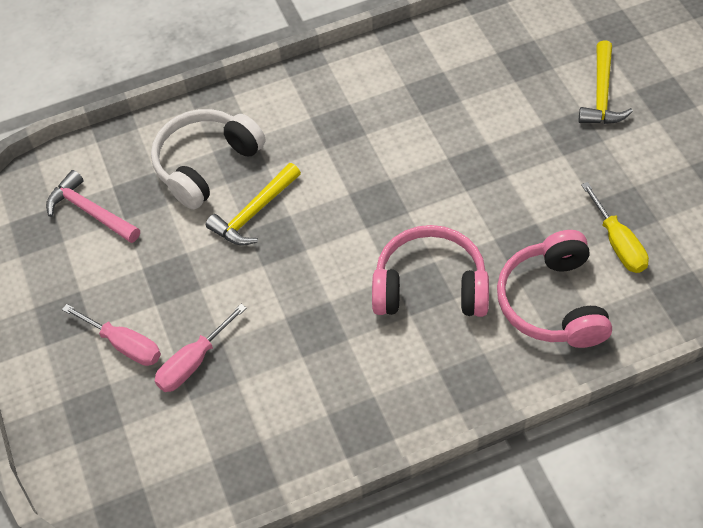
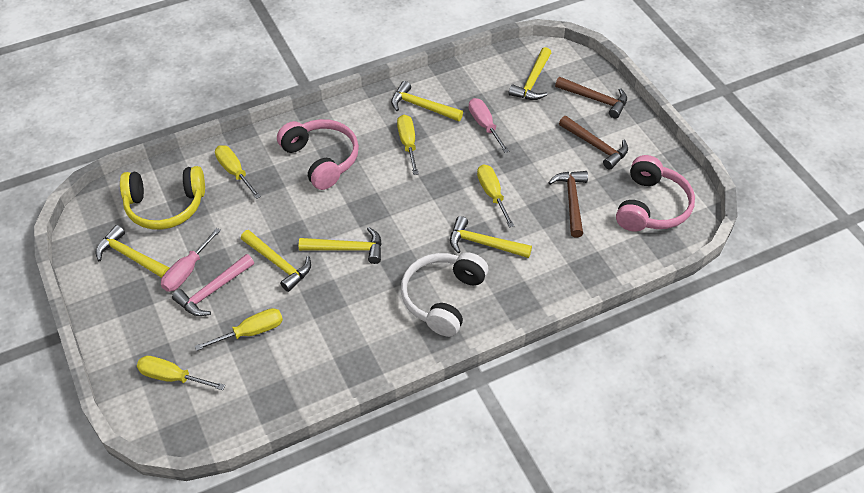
brown hammer: 0 -> 3
yellow hammer: 2 -> 6
yellow headphones: 0 -> 1
yellow screwdriver: 1 -> 5

